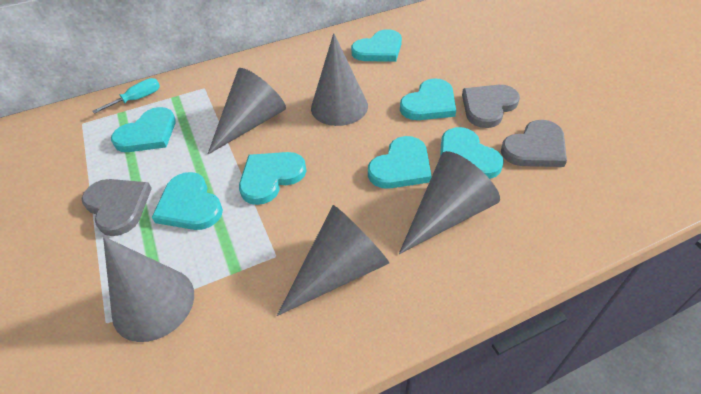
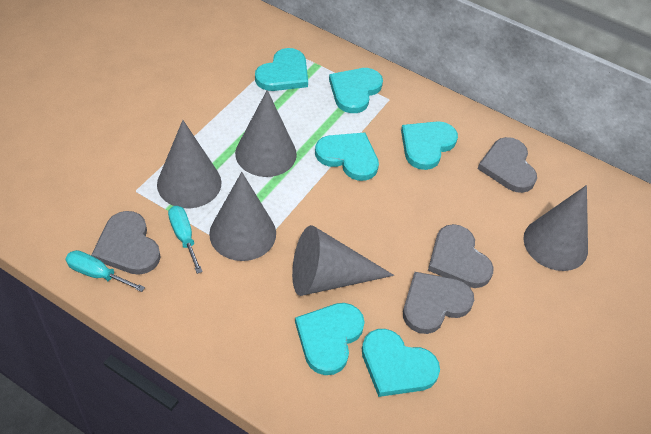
grey heart: 3 -> 4
turquoise heart: 7 -> 6
turquoise screwdriver: 1 -> 2

